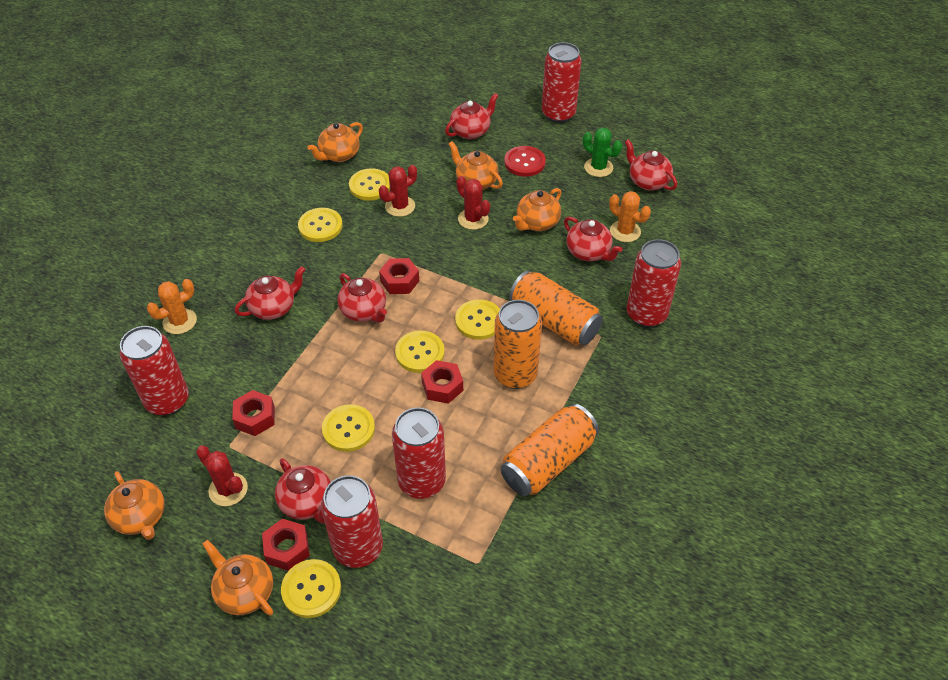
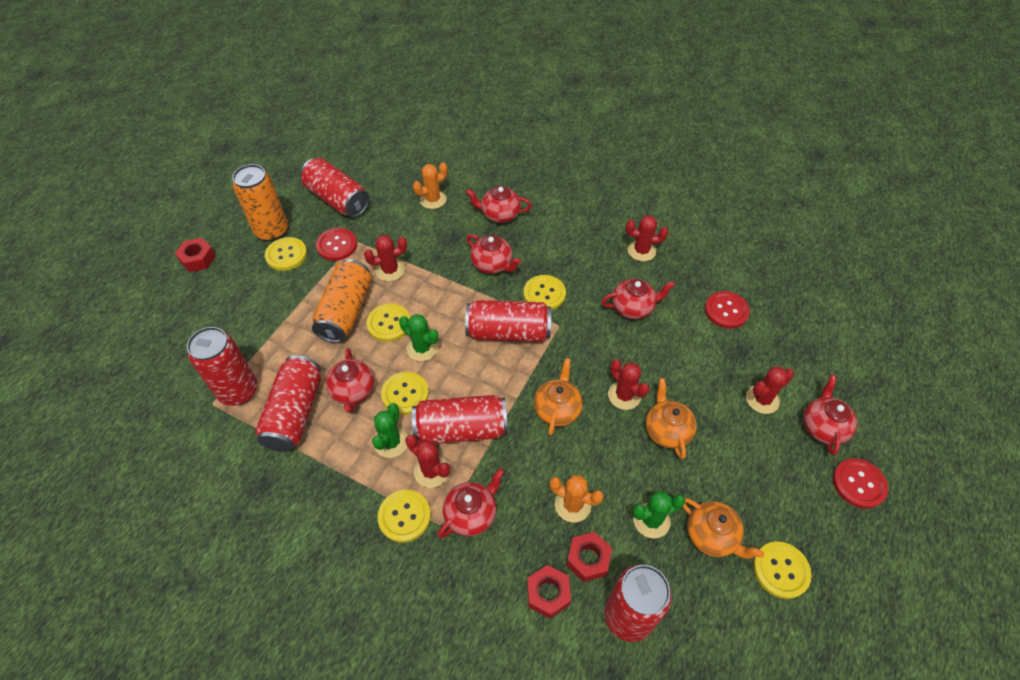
green cactus: 1 -> 3
orange can: 3 -> 2
orange teapot: 5 -> 3
red button: 1 -> 3
red cactus: 3 -> 5
red can: 5 -> 6
red nut: 4 -> 3

